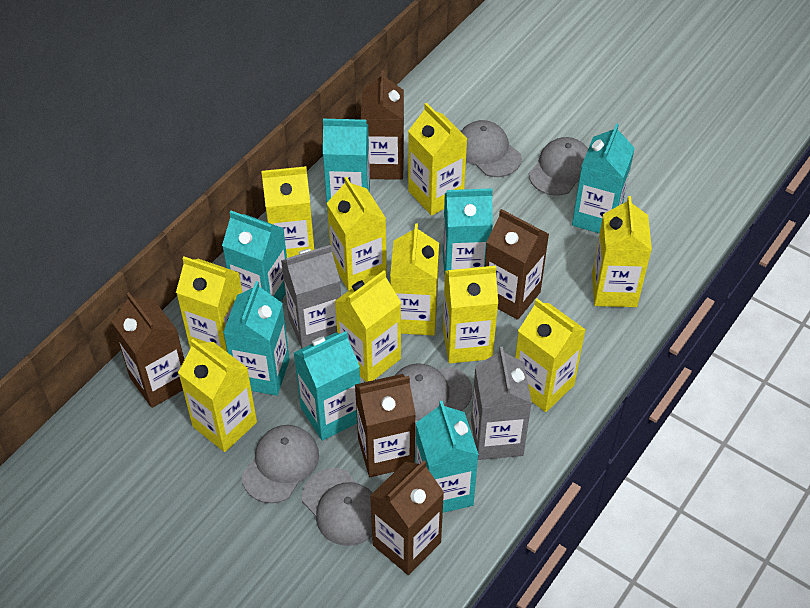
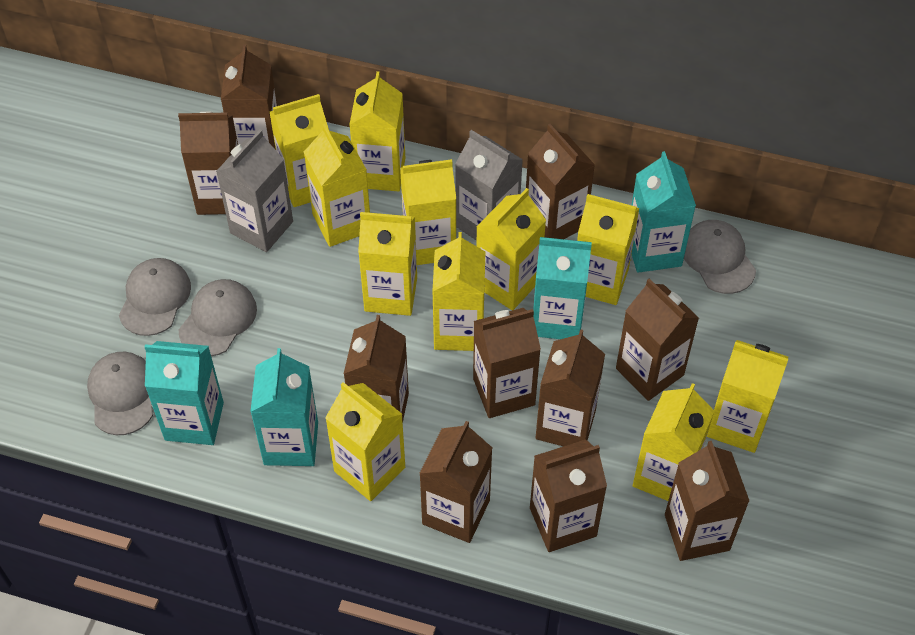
brown carton: 5 -> 10
grey cap: 5 -> 4
turquoise carton: 7 -> 4
yellow carton: 10 -> 11

